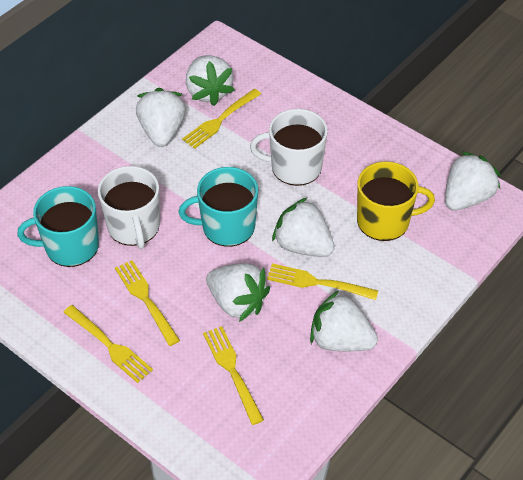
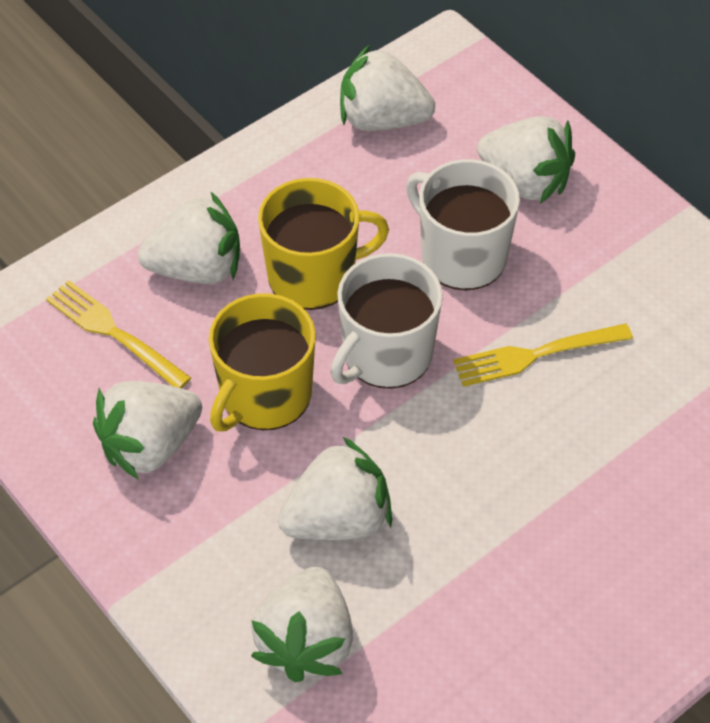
turquoise mug: 2 -> 0
yellow fork: 5 -> 2
yellow mug: 1 -> 2

